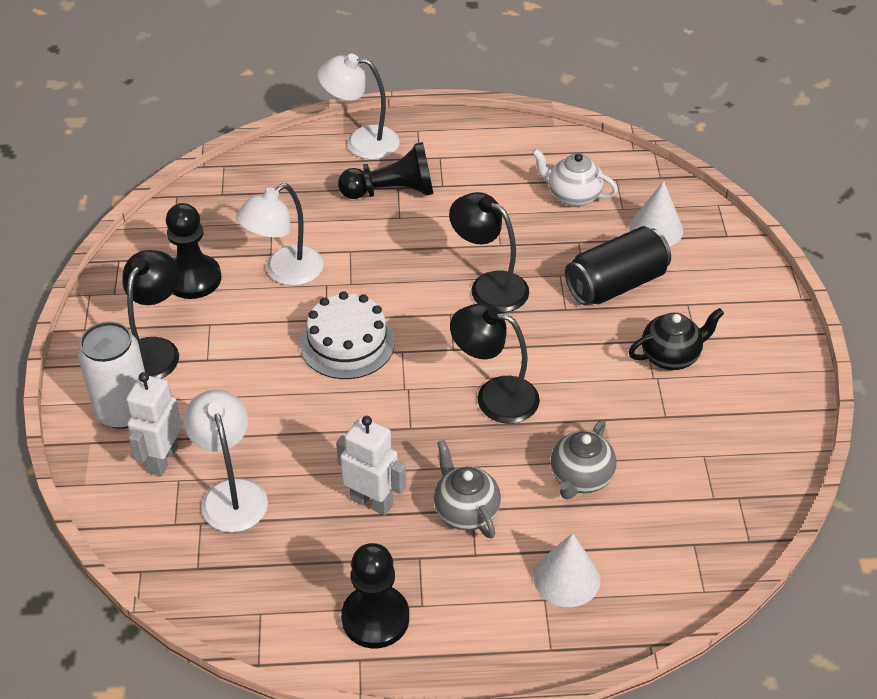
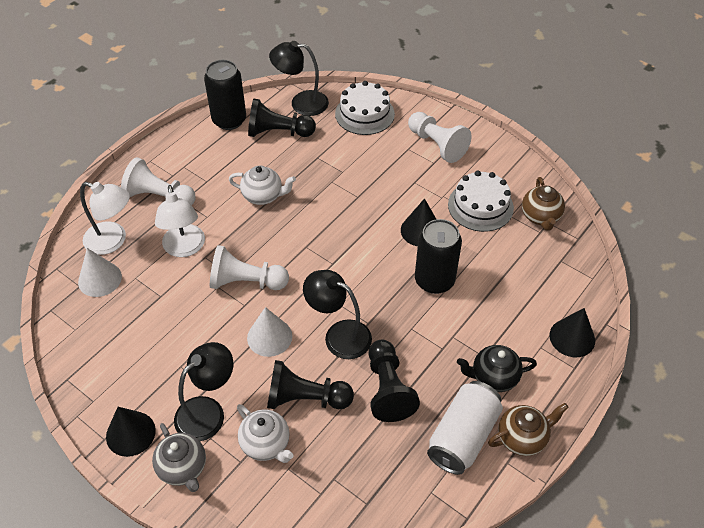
black can: 1 -> 2
black cone: 0 -> 3
brown teapot: 0 -> 2
grey teapot: 2 -> 1
white cake: 1 -> 2
white lamp: 3 -> 2
white pawn: 0 -> 3
white robot: 2 -> 0
white teapot: 1 -> 2

